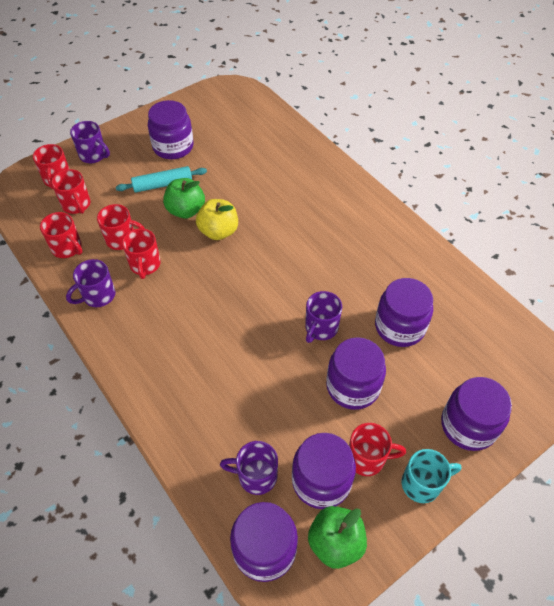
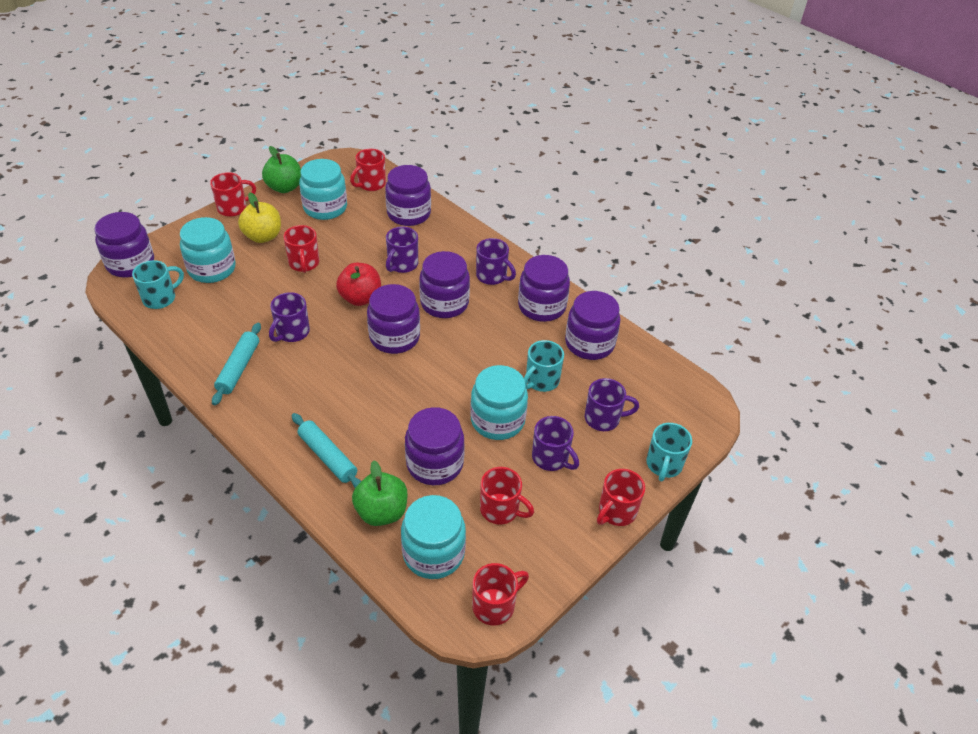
purple jar: 6 -> 7
purple mug: 4 -> 5
red apple: 0 -> 1
turquoise jar: 0 -> 4
turquoise mug: 1 -> 3
turquoise rolling pin: 1 -> 2

